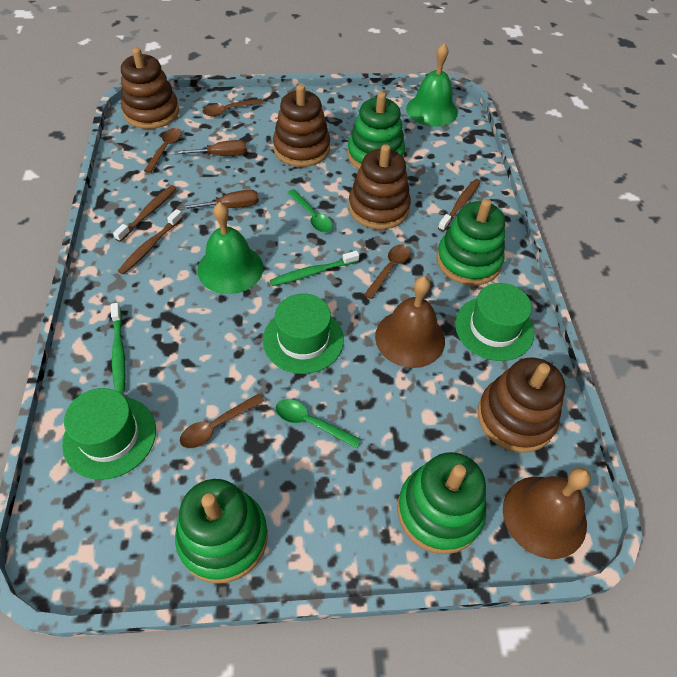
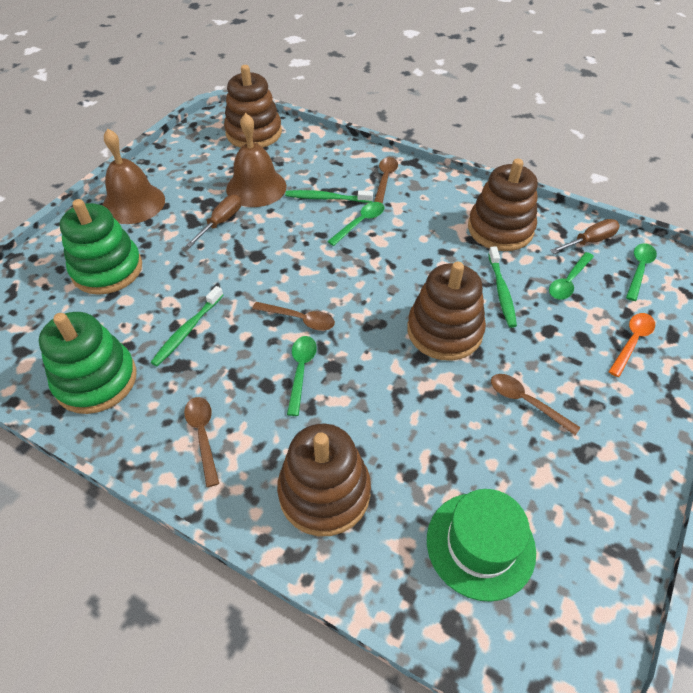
brown toothbrush: 3 -> 0
green bell: 2 -> 0
green hat: 3 -> 1
green spoon: 2 -> 4
green stacking toy: 4 -> 2
green toothbrush: 2 -> 3
orange spoon: 0 -> 1

